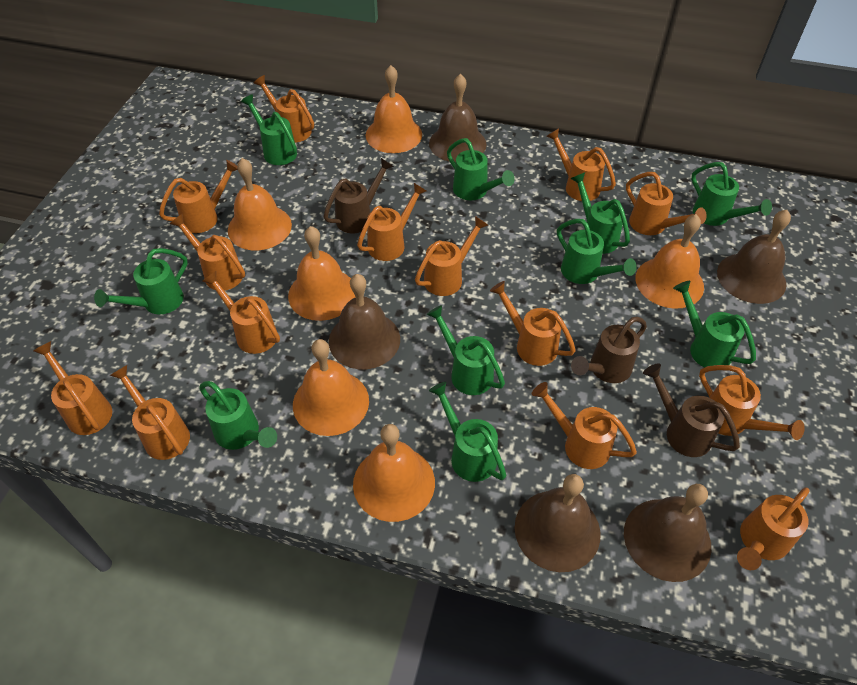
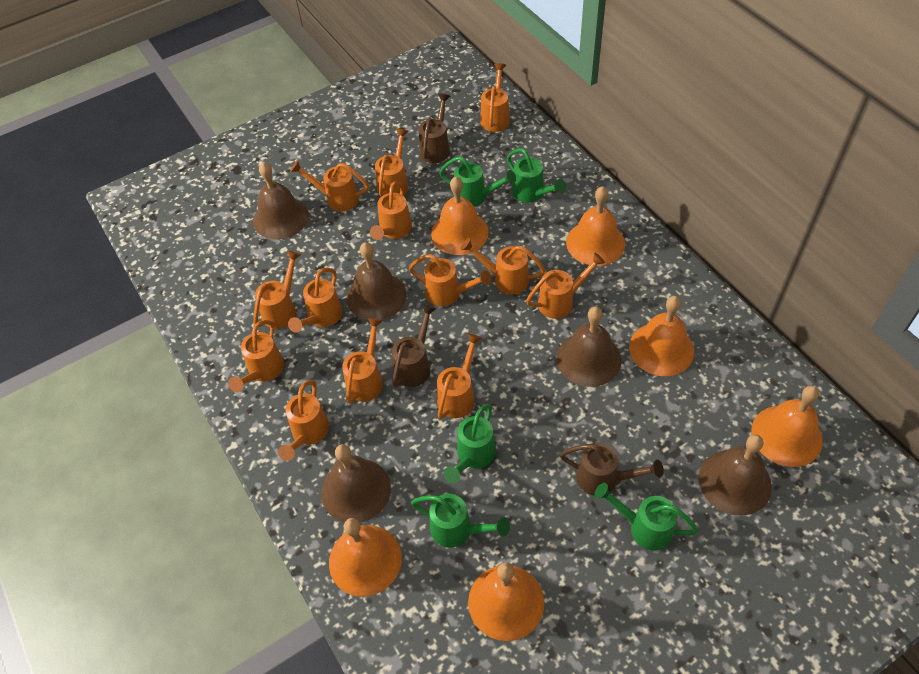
green watering can: 10 -> 5
orange watering can: 14 -> 13

